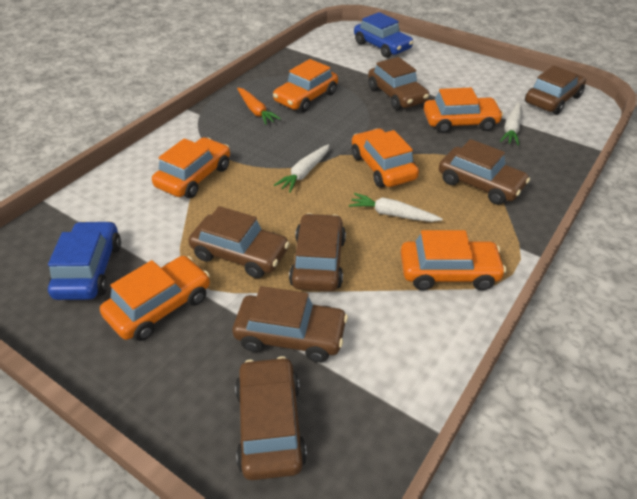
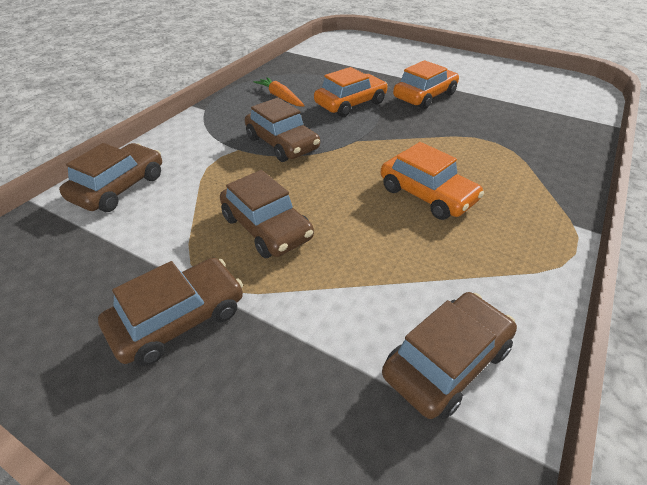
blue car: 2 -> 0
brown car: 7 -> 5
orange car: 6 -> 3
white carrot: 3 -> 0

